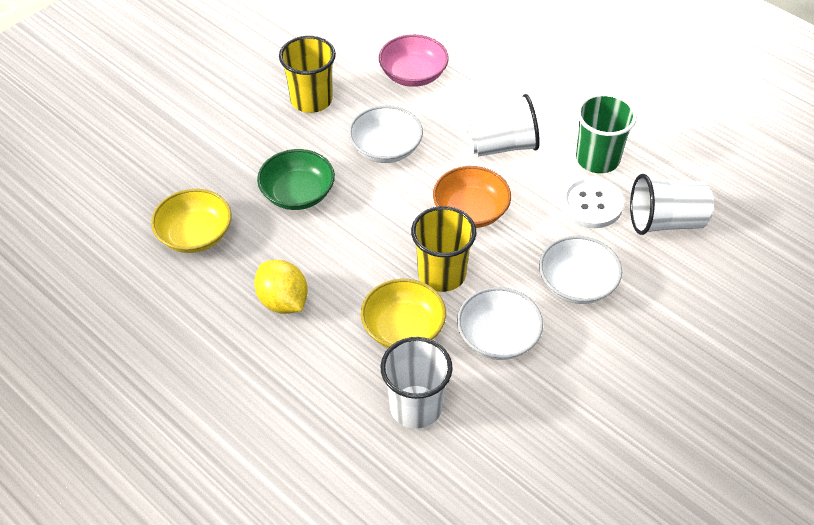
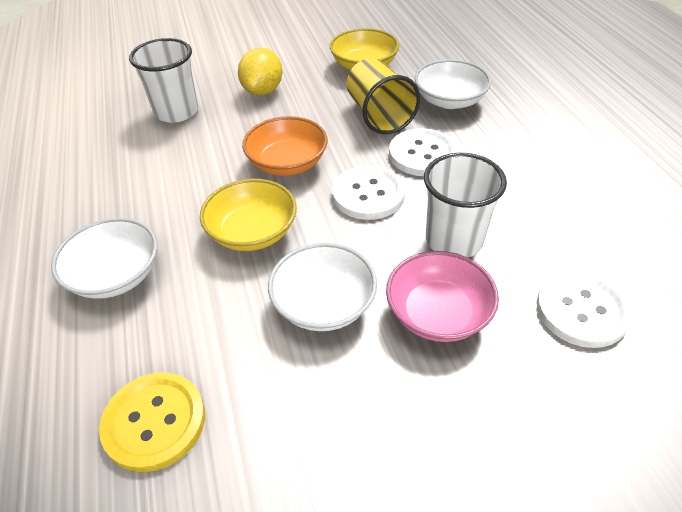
green bowl: 1 -> 0
green cup: 1 -> 0
white button: 1 -> 3
white cup: 3 -> 2
yellow button: 0 -> 1
yellow cup: 2 -> 1

